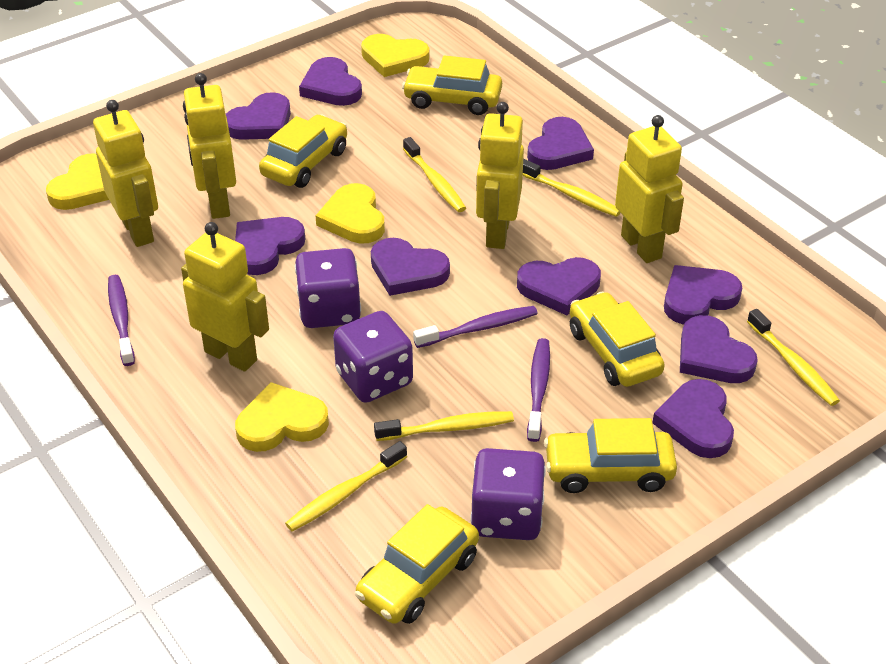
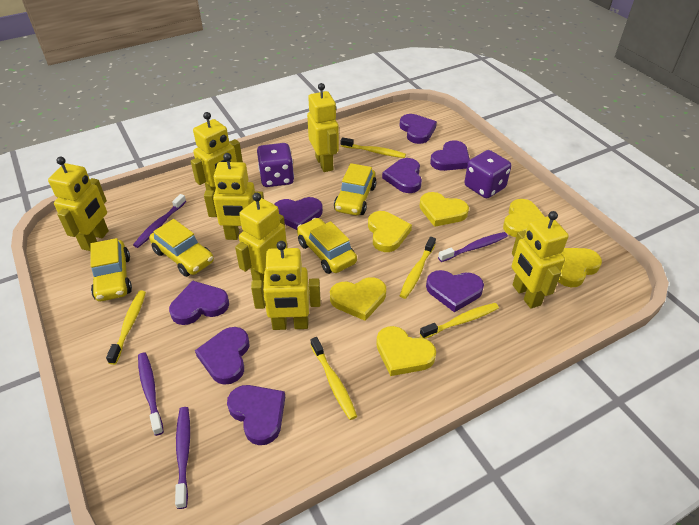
purple dice: 3 -> 2
purple heart: 9 -> 8
purple toothbrush: 3 -> 4
yellow car: 5 -> 4
yellow heart: 4 -> 6
yellow robot: 5 -> 7

